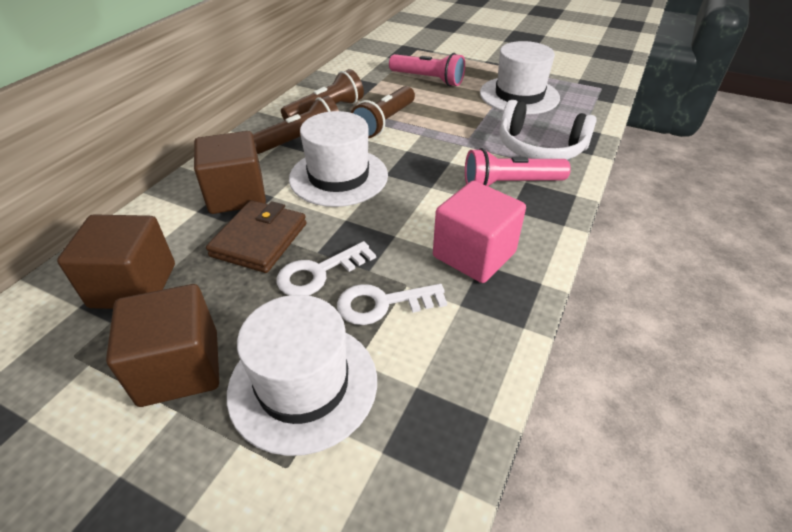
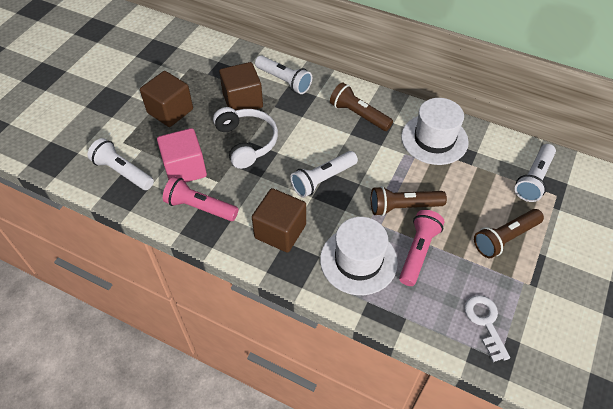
brown wallet: 1 -> 0
white flashlight: 0 -> 4
white hat: 3 -> 2
white key: 2 -> 1

